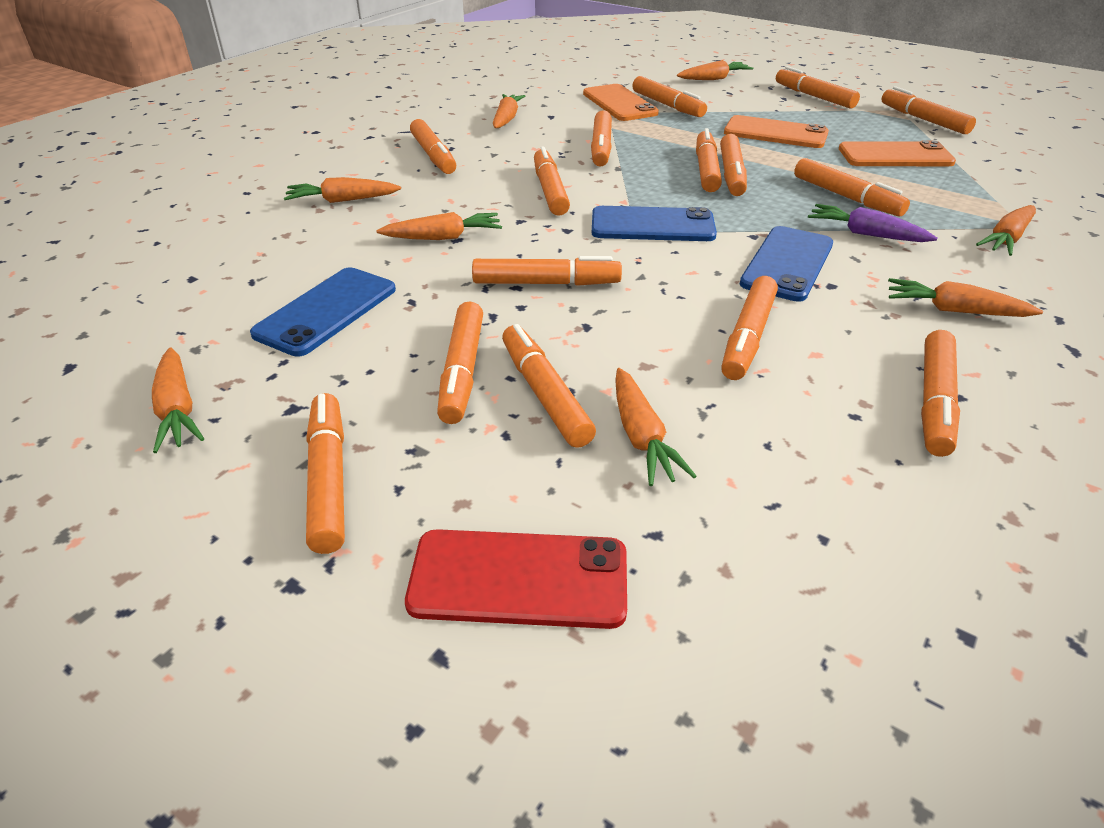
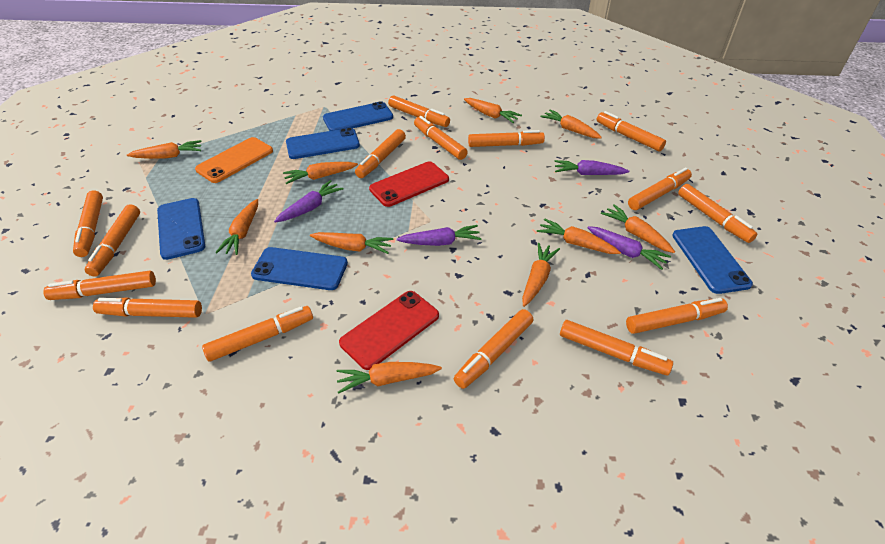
blue phone: 3 -> 5
orange carrot: 8 -> 10
orange phone: 3 -> 1
purple carrot: 1 -> 4
red phone: 1 -> 2

